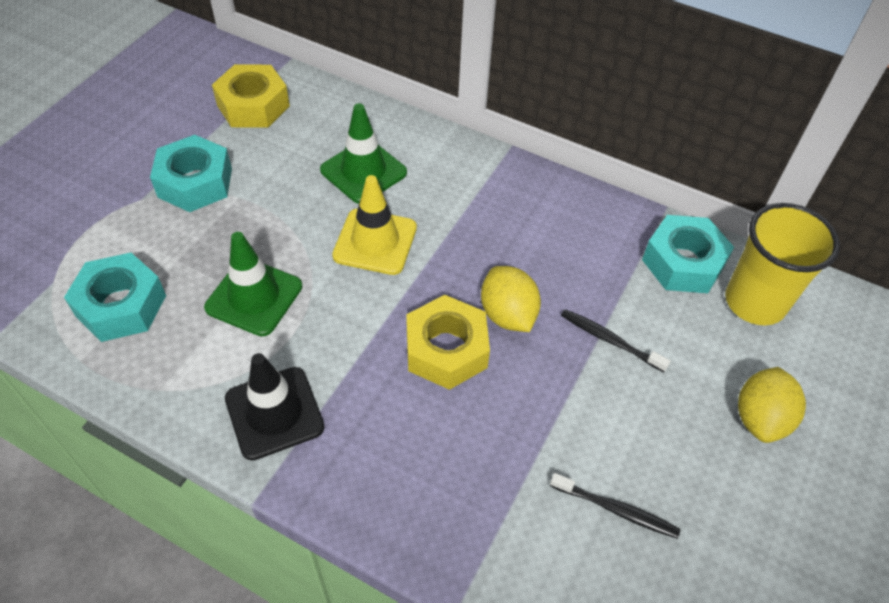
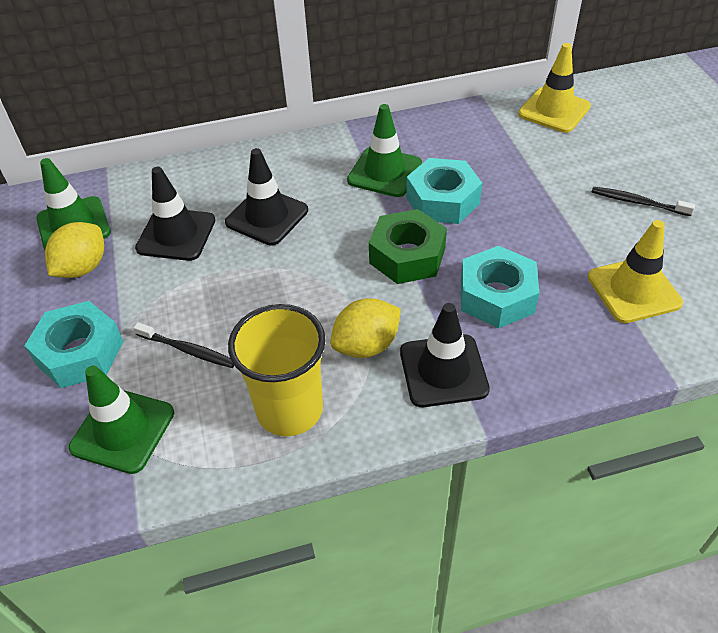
black traffic cone: 1 -> 3
green nut: 0 -> 1
green traffic cone: 2 -> 3
yellow nut: 2 -> 0
yellow traffic cone: 1 -> 2

